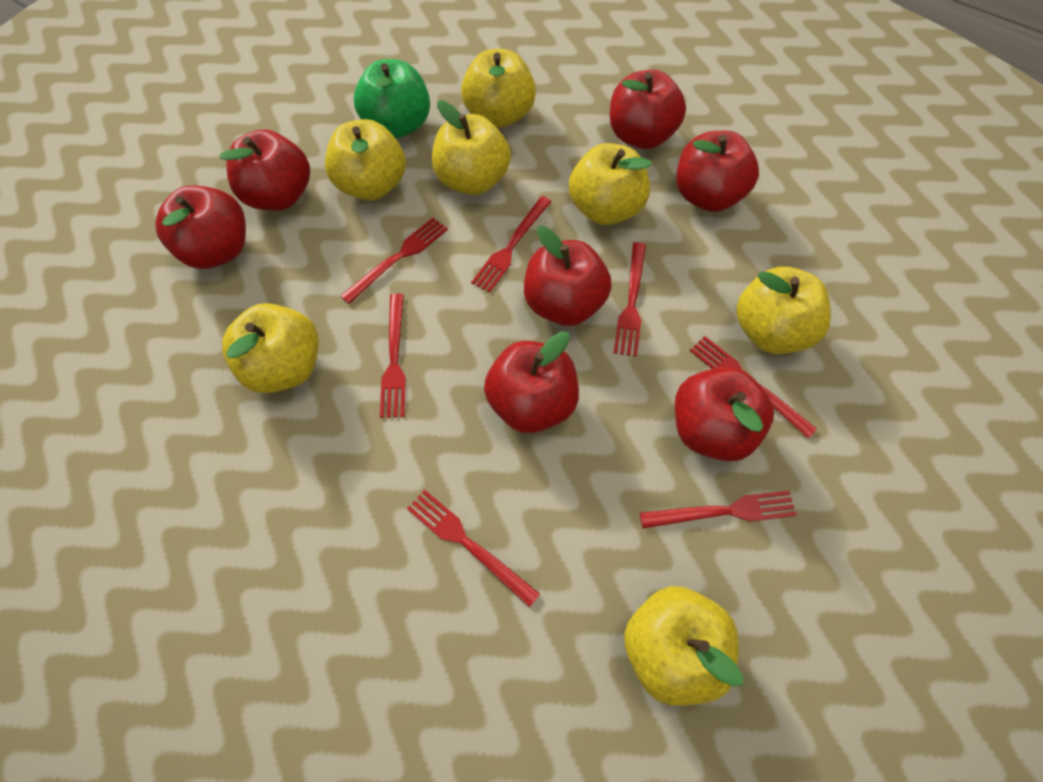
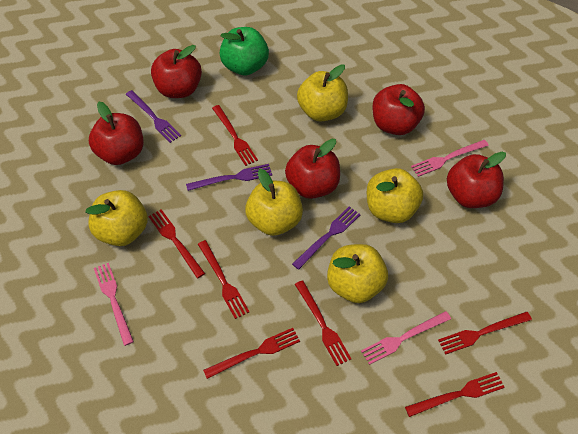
pink fork: 0 -> 3
purple fork: 0 -> 3
red apple: 7 -> 5
yellow apple: 7 -> 5

